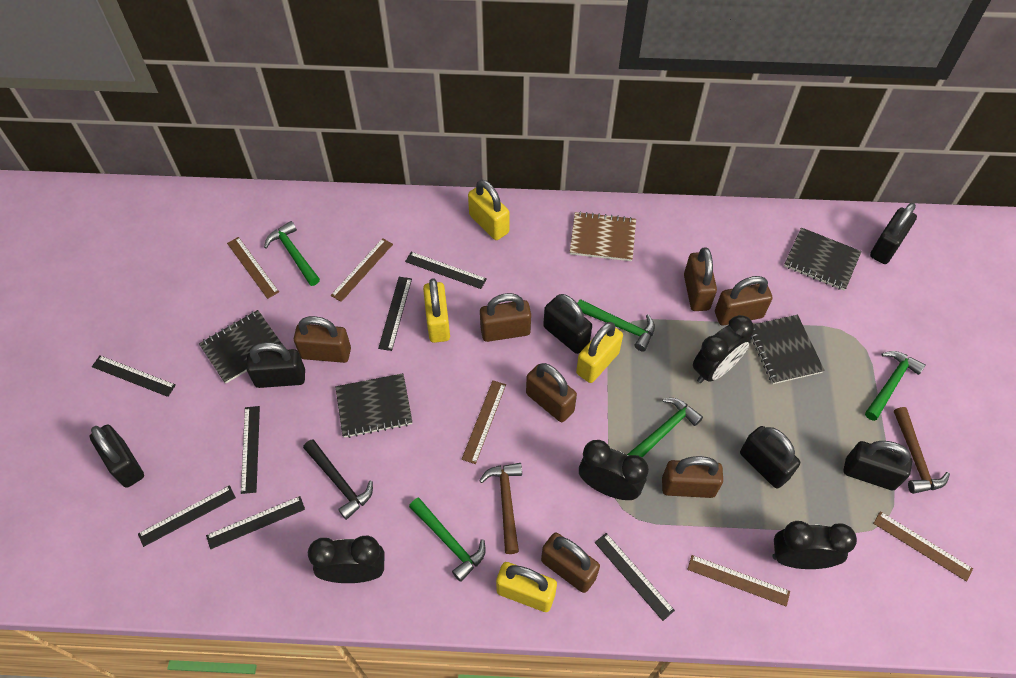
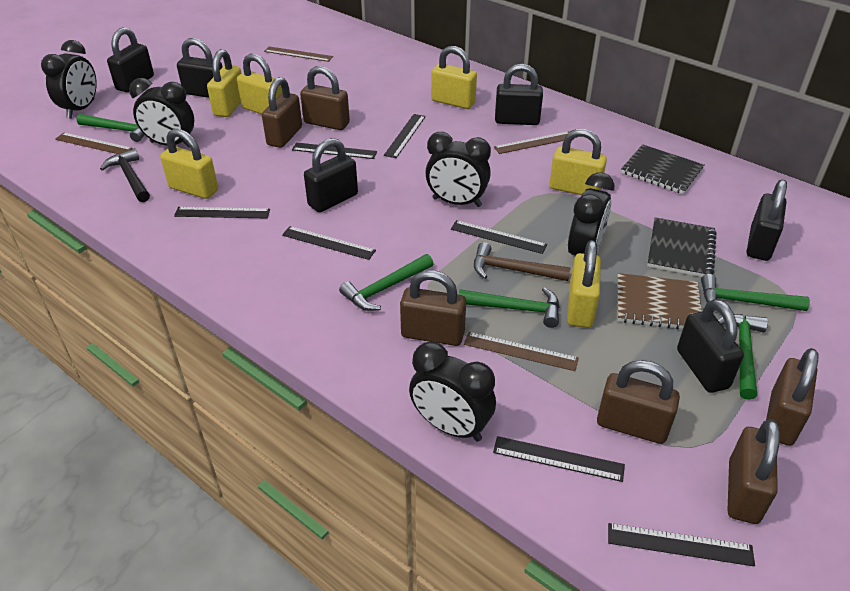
black clock: 4 -> 5
black notebook: 4 -> 2
brown hammer: 2 -> 1
brown padlock: 7 -> 6
brown ruler: 5 -> 4
yellow padlock: 4 -> 6

